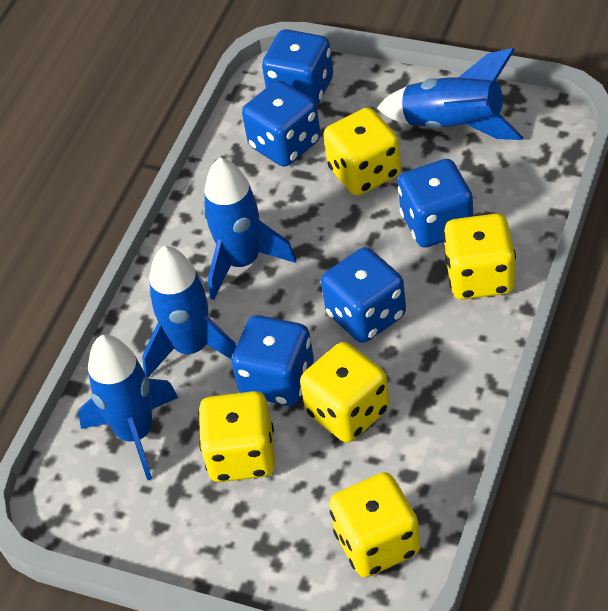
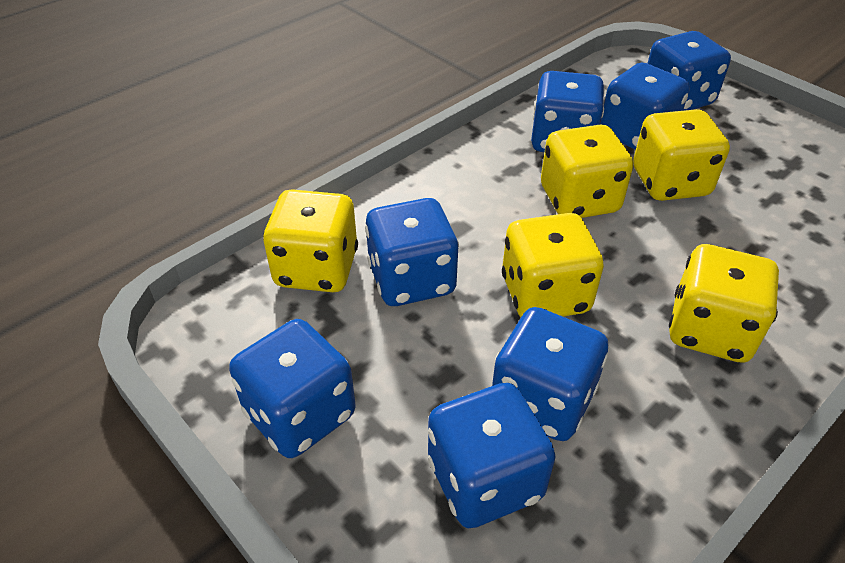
blue dice: 5 -> 7
blue rocket: 4 -> 0

